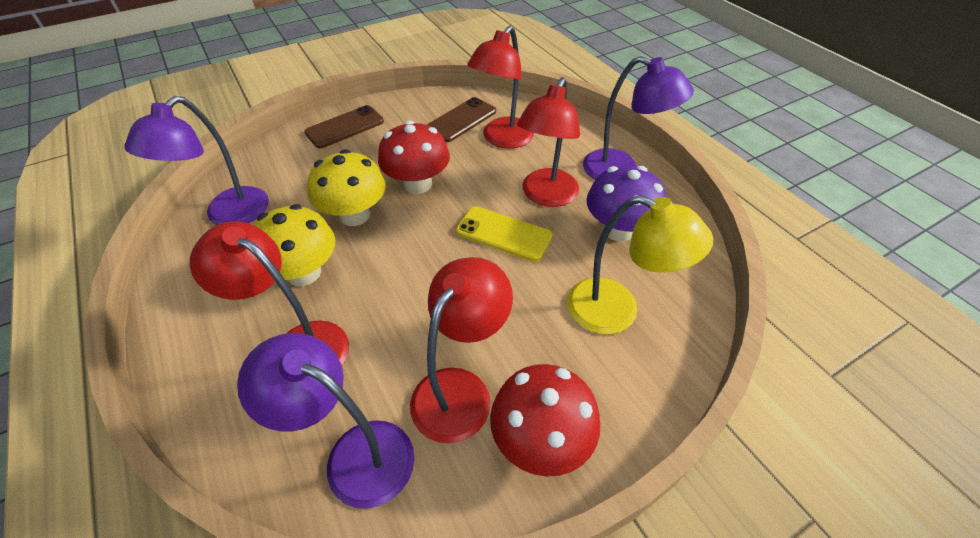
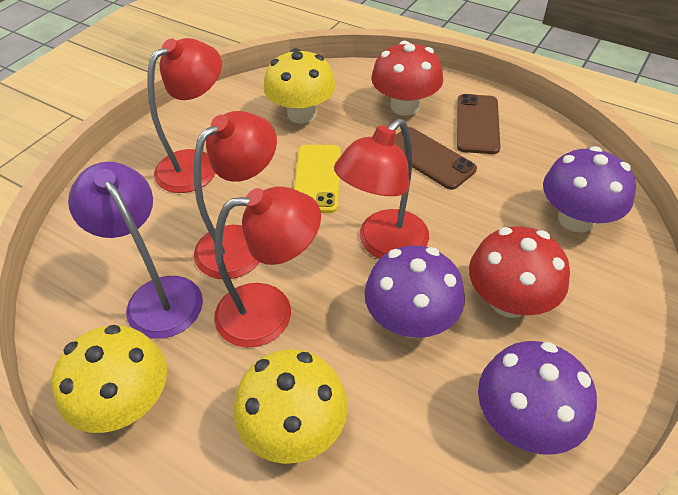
purple lamp: 3 -> 1
purple mushroom: 1 -> 3
yellow lamp: 1 -> 0
yellow mushroom: 2 -> 3

